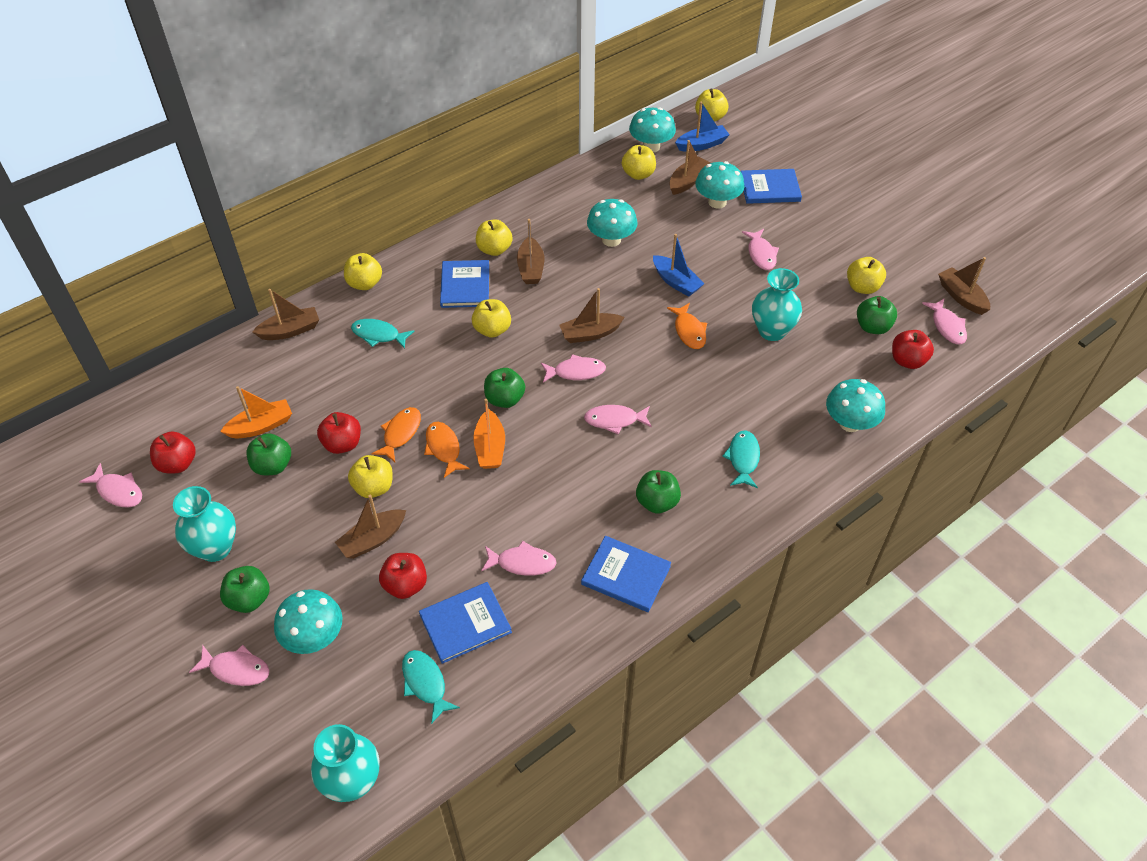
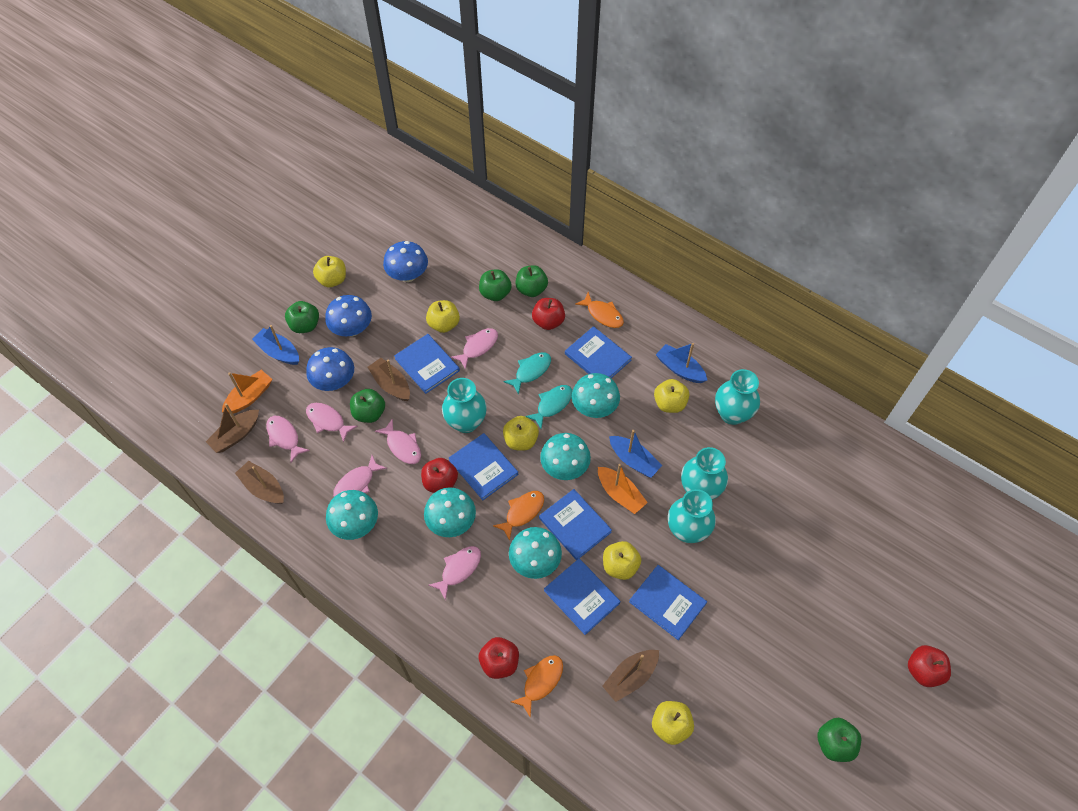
blue boat: 2 -> 3
blue book: 4 -> 6
blue mushroom: 0 -> 3
brown boat: 6 -> 4
pink fish: 7 -> 6
turquoise fish: 3 -> 2
turquoise vase: 3 -> 4
yellow apple: 7 -> 6

